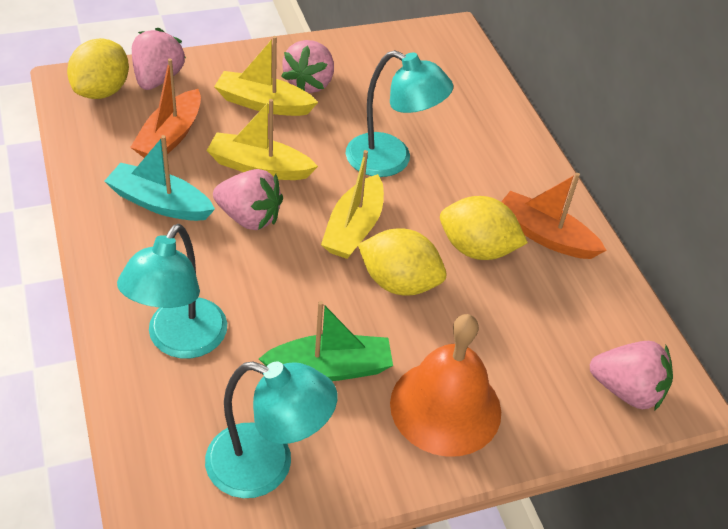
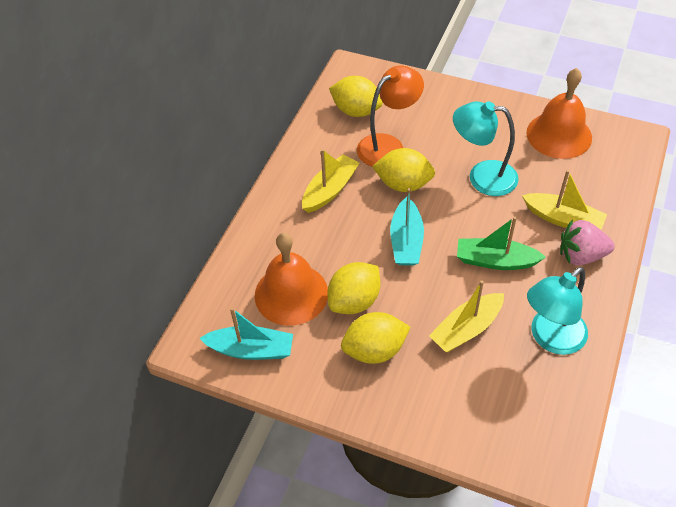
orange bell: 1 -> 2
orange boat: 2 -> 0
orange lamp: 0 -> 1
pink strawberry: 4 -> 1
turquoise boat: 1 -> 2
turquoise lamp: 3 -> 2
yellow lemon: 3 -> 4

